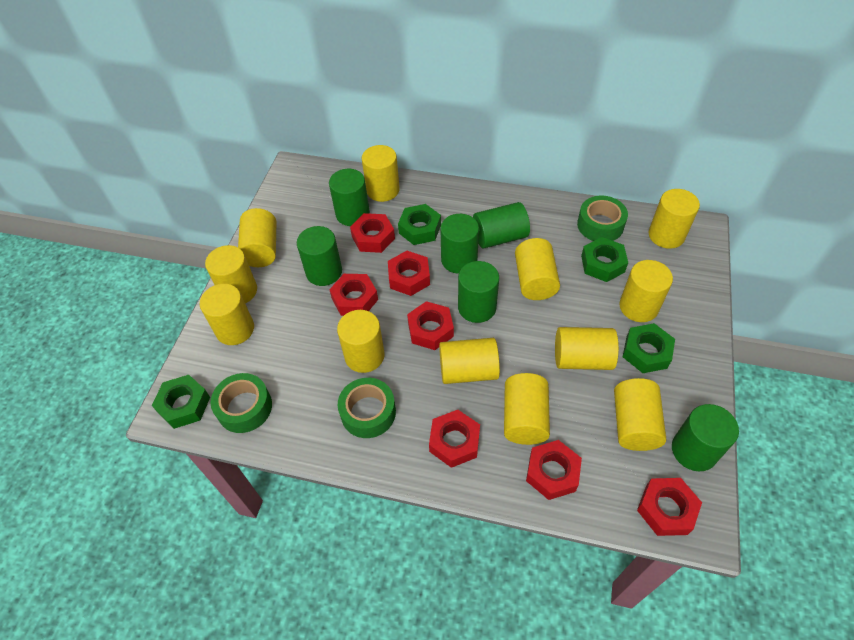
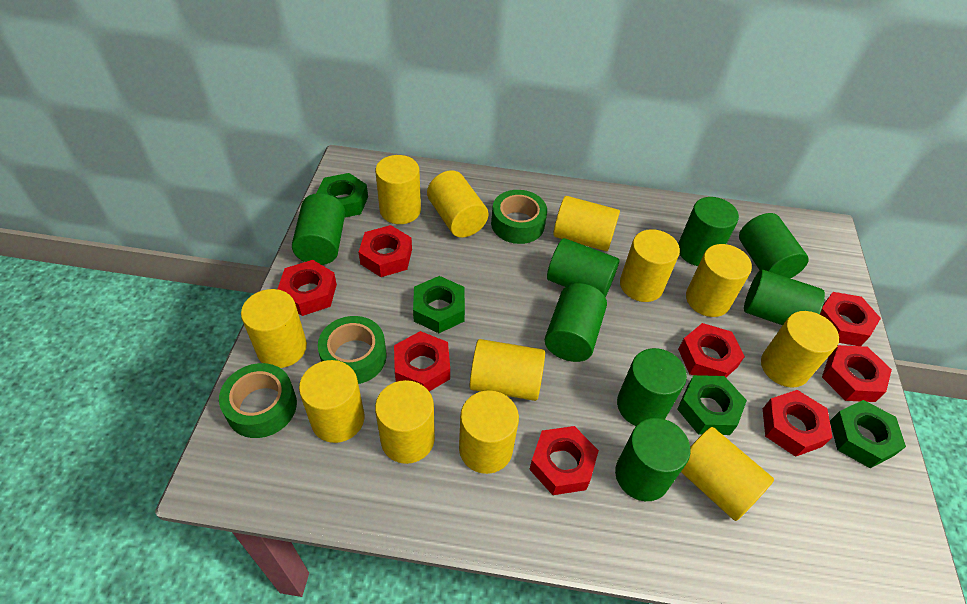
green cylinder: 6 -> 8
red nut: 7 -> 8

